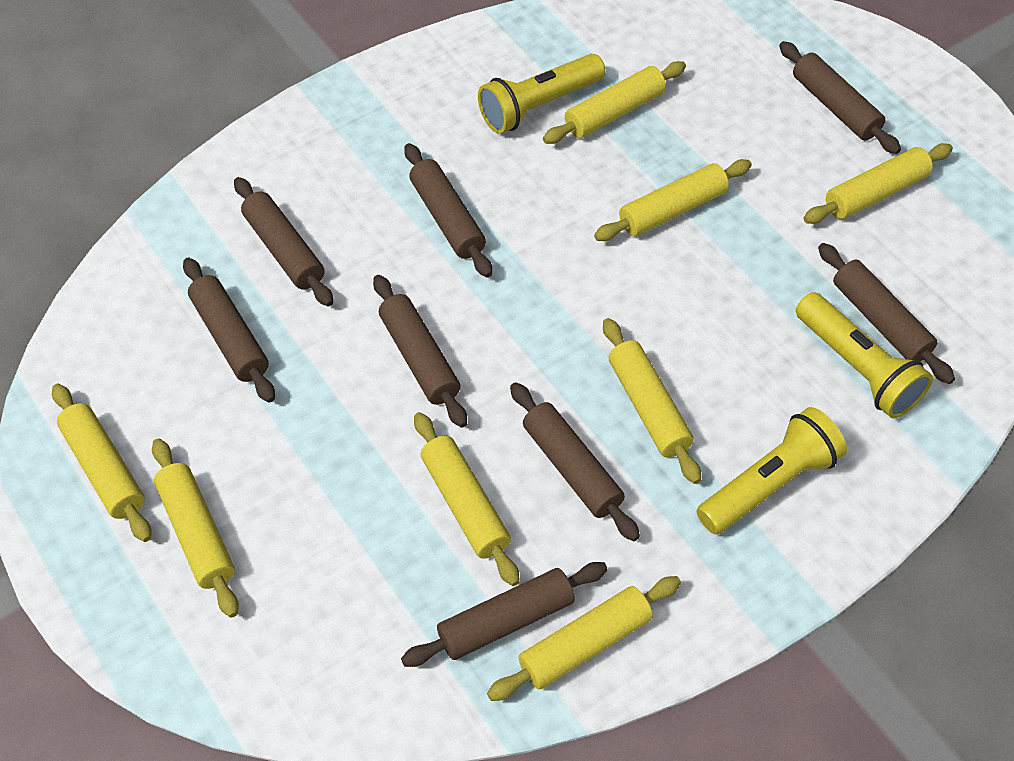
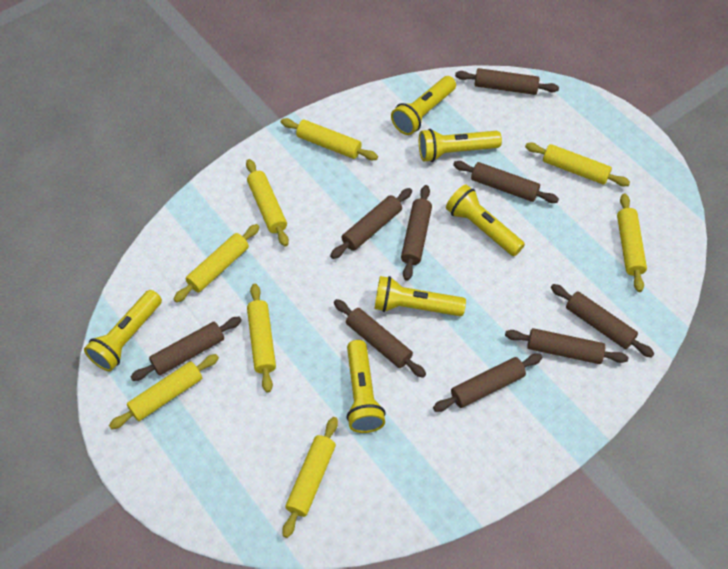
brown rolling pin: 8 -> 9
yellow flashlight: 3 -> 6

